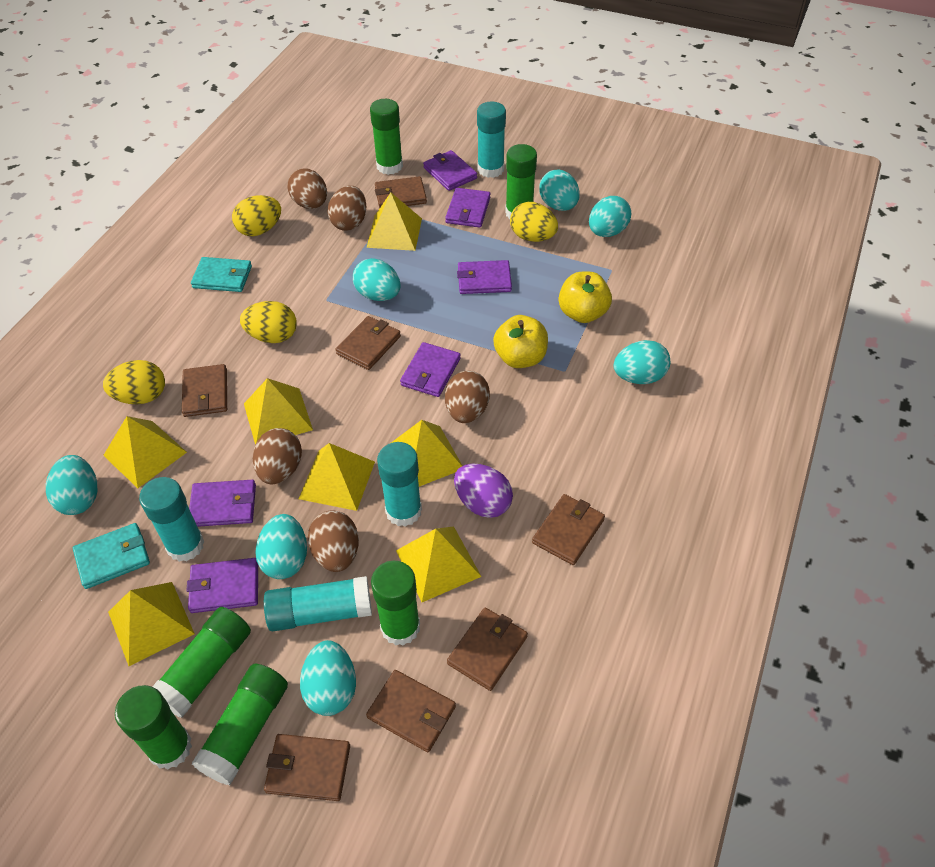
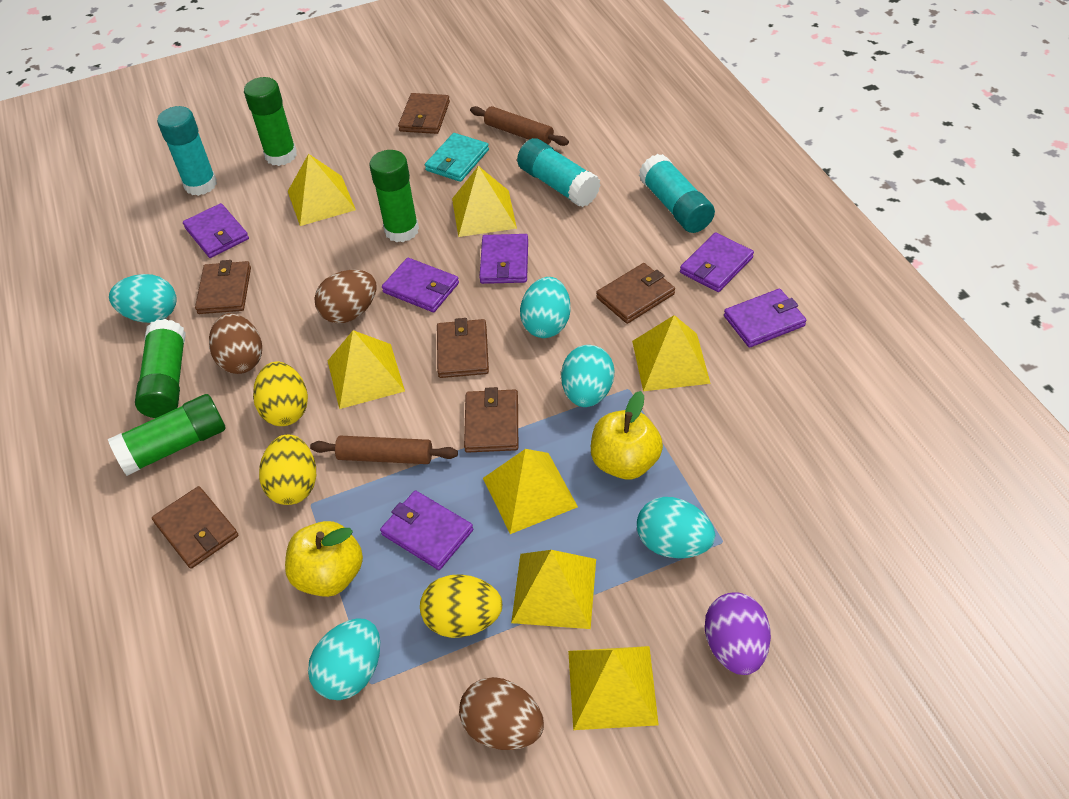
brown egg: 5 -> 3
brown rolling pin: 0 -> 2
brown wallet: 7 -> 6
green glue stick: 6 -> 4
turquoise egg: 7 -> 5
turquoise glue stick: 4 -> 3
turquoise wallet: 2 -> 1
yellow egg: 4 -> 3

